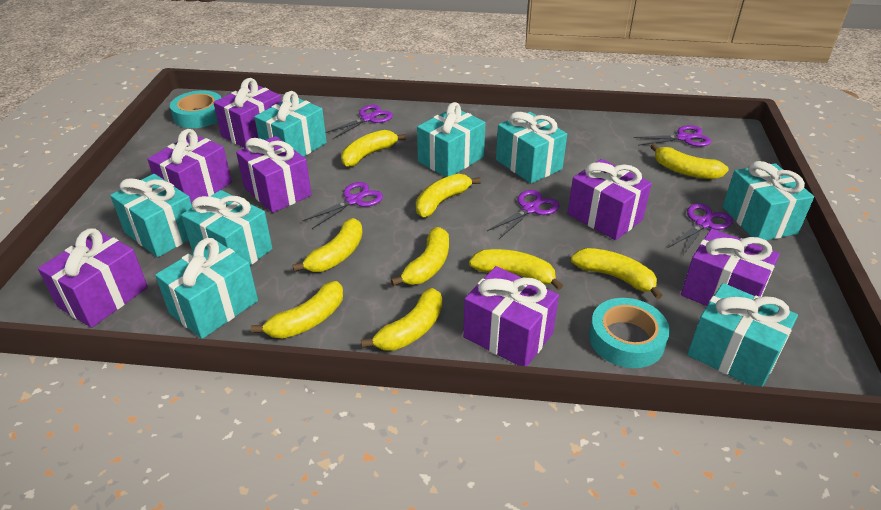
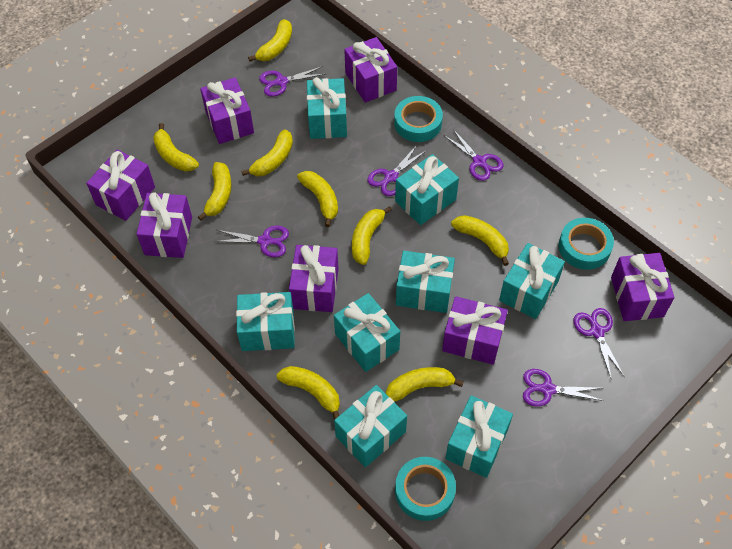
purple scissors: 5 -> 6
turquoise tape: 2 -> 3

